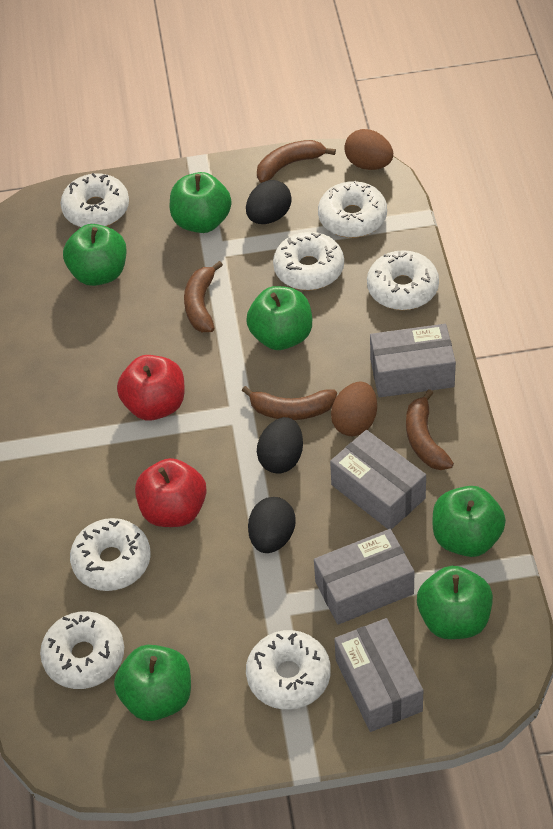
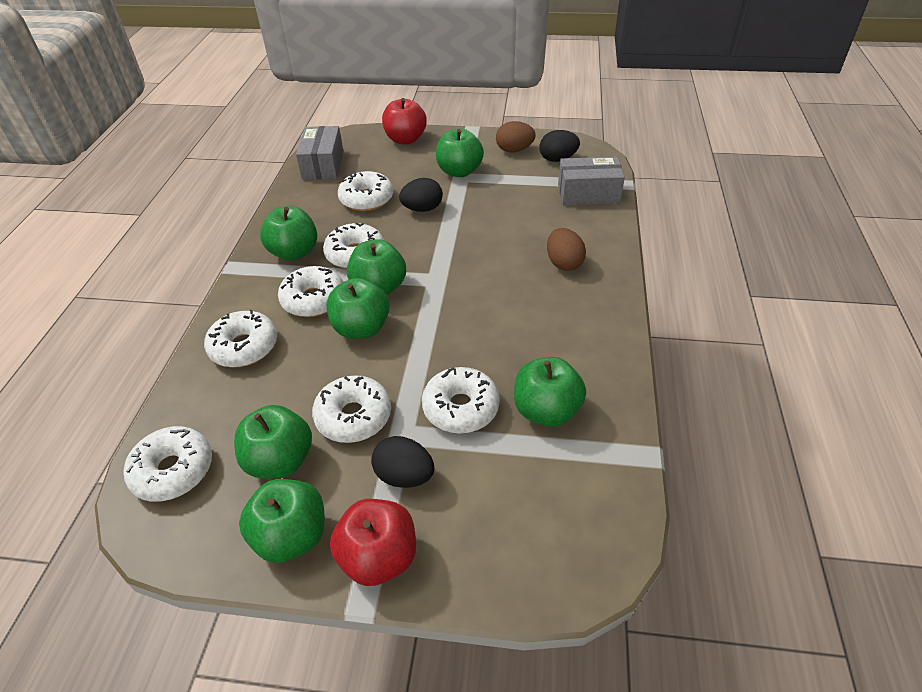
brown banana: 4 -> 0
green apple: 6 -> 7
grey box: 4 -> 2

